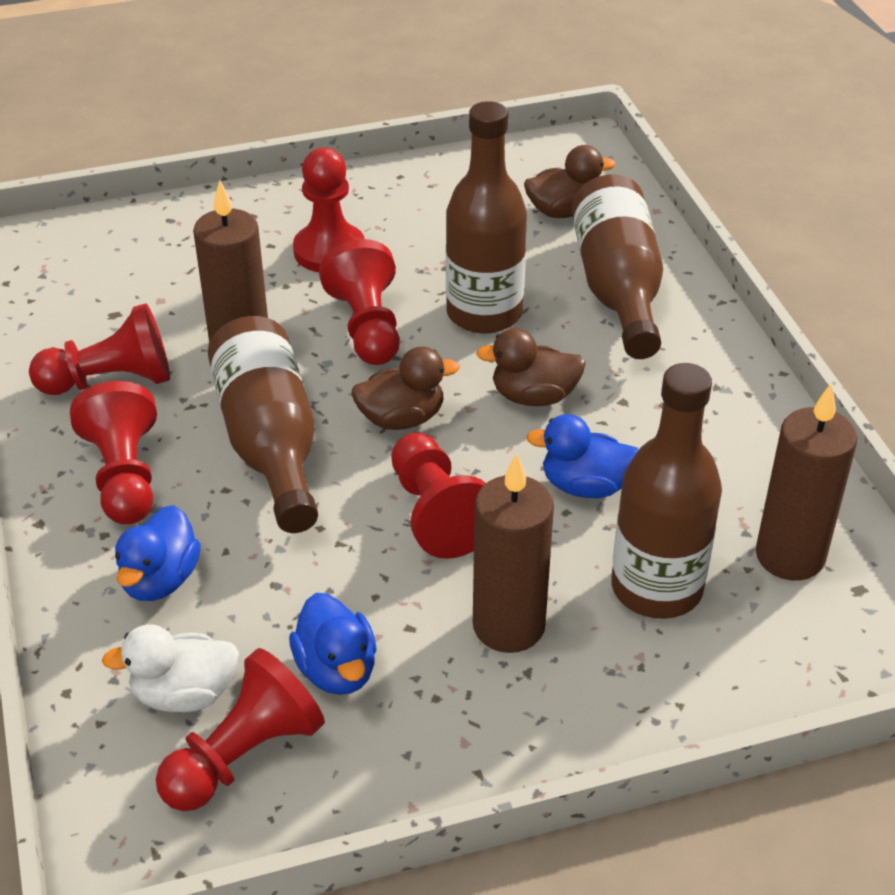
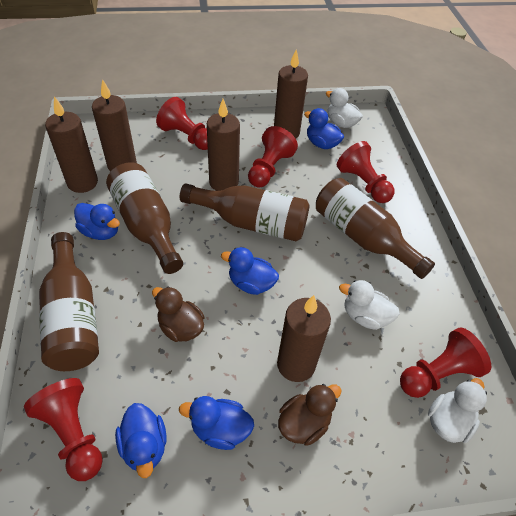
blue duck: 3 -> 5
brown candle: 3 -> 5
brown duck: 3 -> 2
red pawn: 6 -> 5
white duck: 1 -> 3

